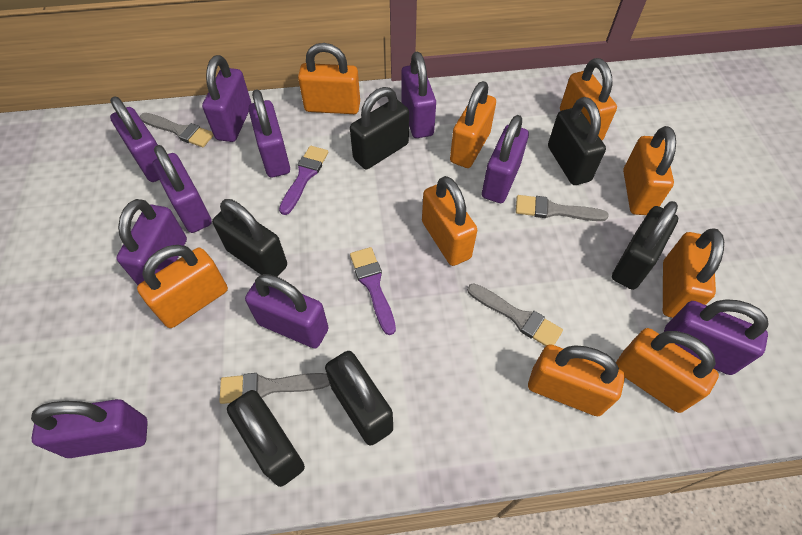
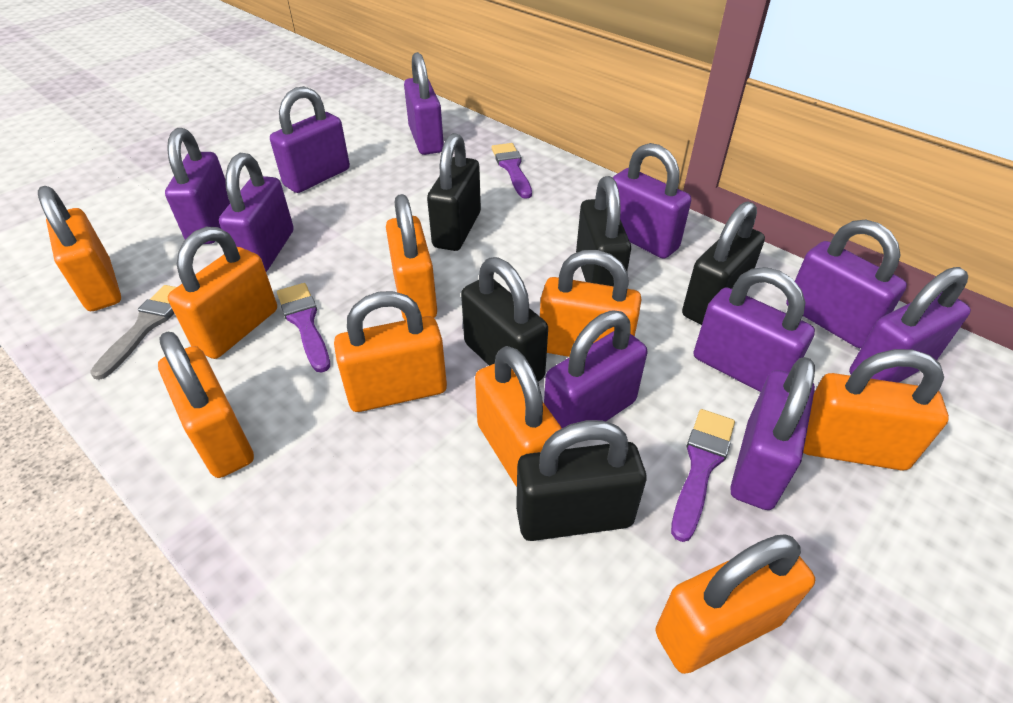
black padlock: 6 -> 5
grey brush: 4 -> 1
purple brush: 2 -> 3

